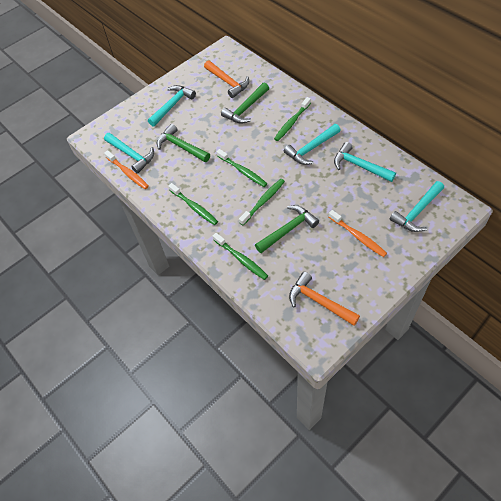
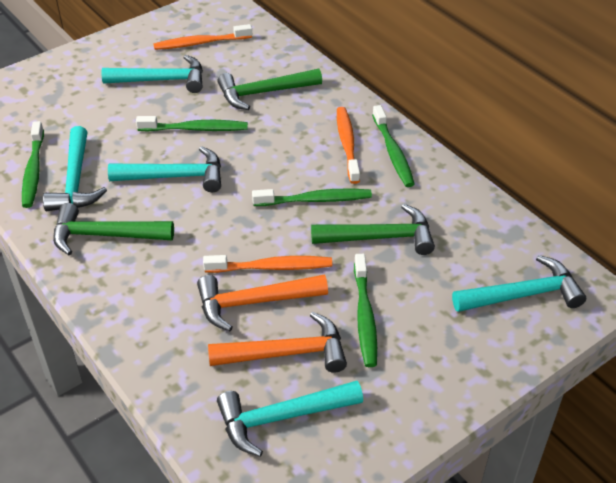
orange toothbrush: 2 -> 3

